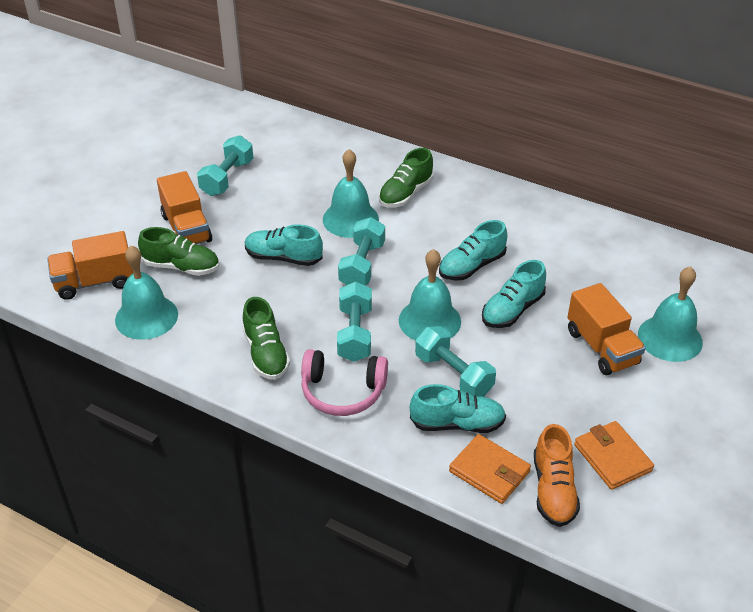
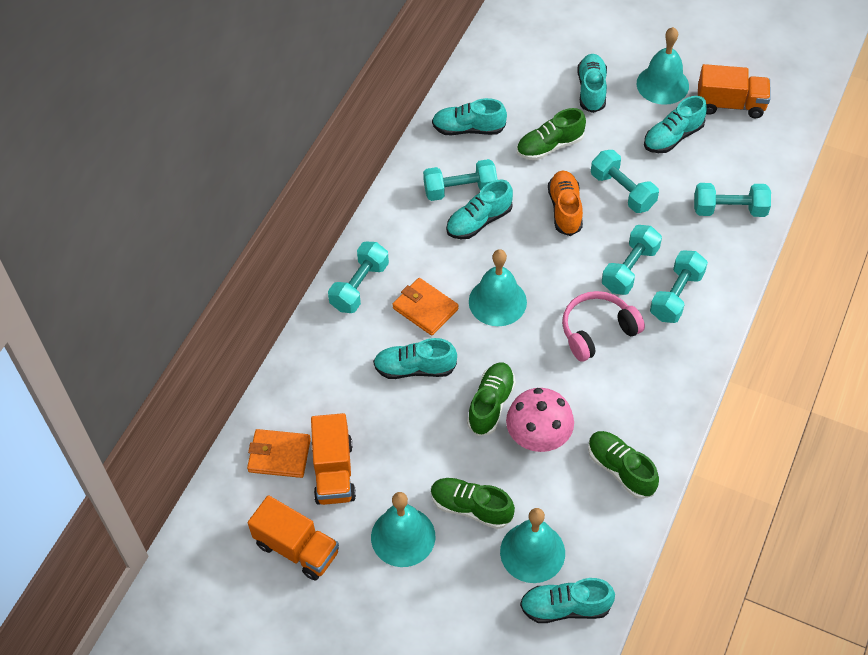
green shoe: 3 -> 4
pink mushroom: 0 -> 1
turquoise dumbbell: 4 -> 6
turquoise shoe: 4 -> 6

